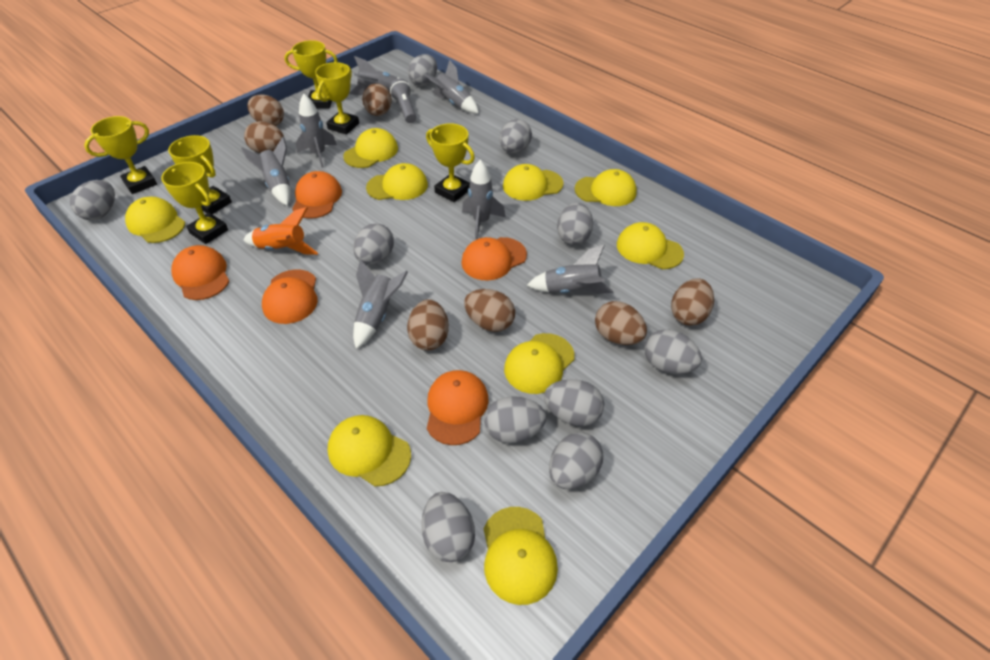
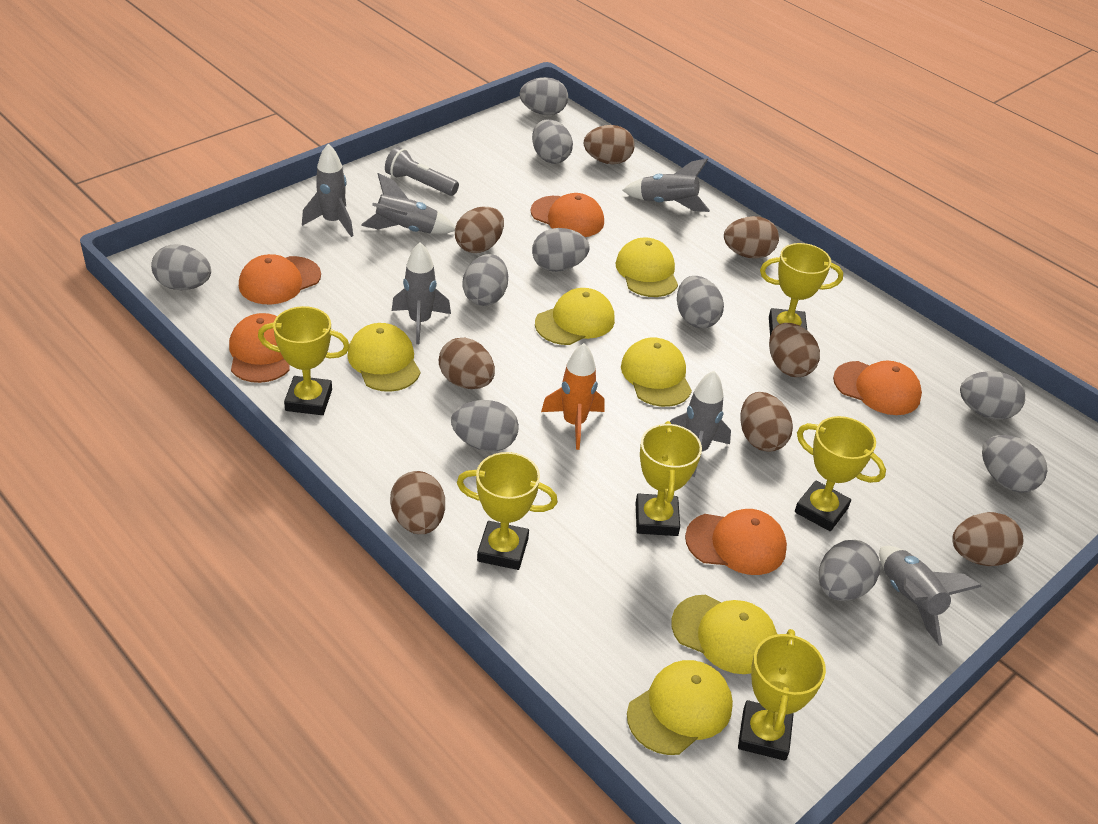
brown egg: 7 -> 8
grey rocket: 7 -> 6
yellow cap: 9 -> 6

